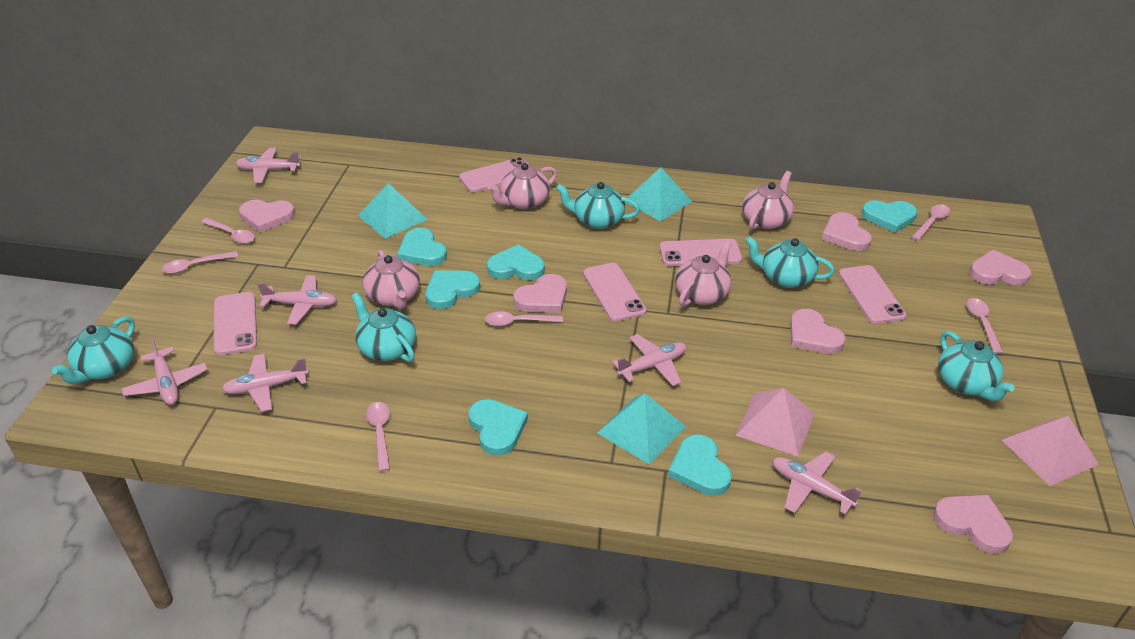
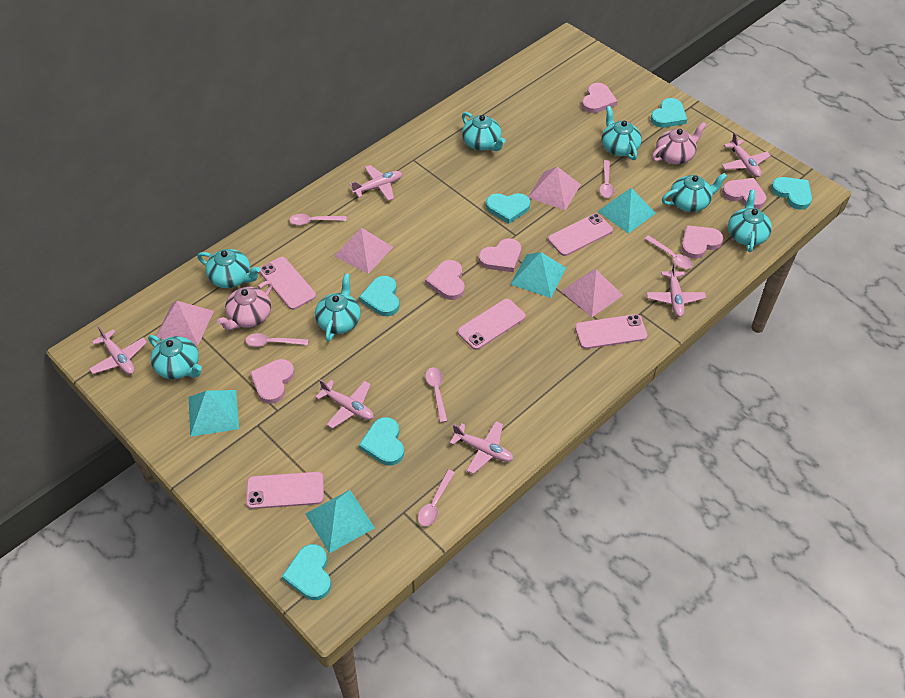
pink pyramid: 2 -> 4
pink teapot: 4 -> 2
turquoise pyramid: 3 -> 4
turquoise teapot: 5 -> 7

